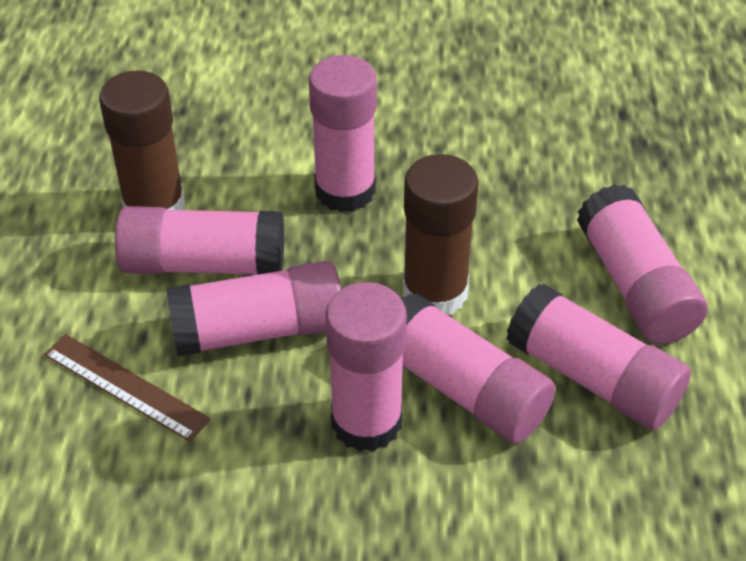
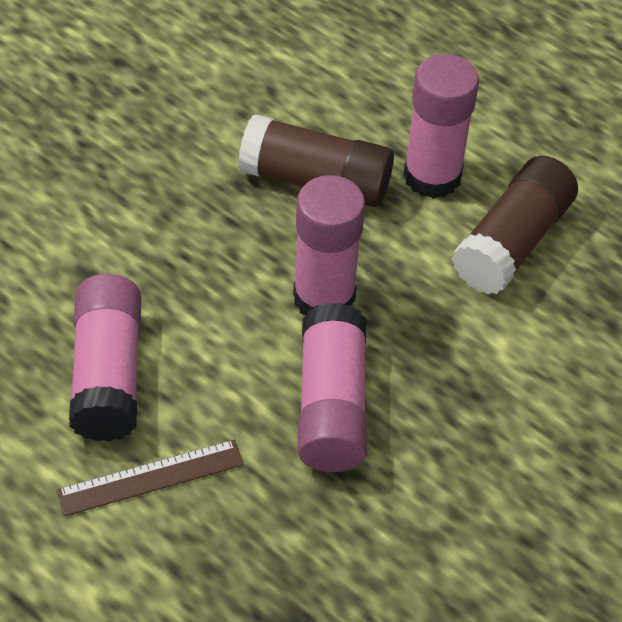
pink glue stick: 7 -> 4

